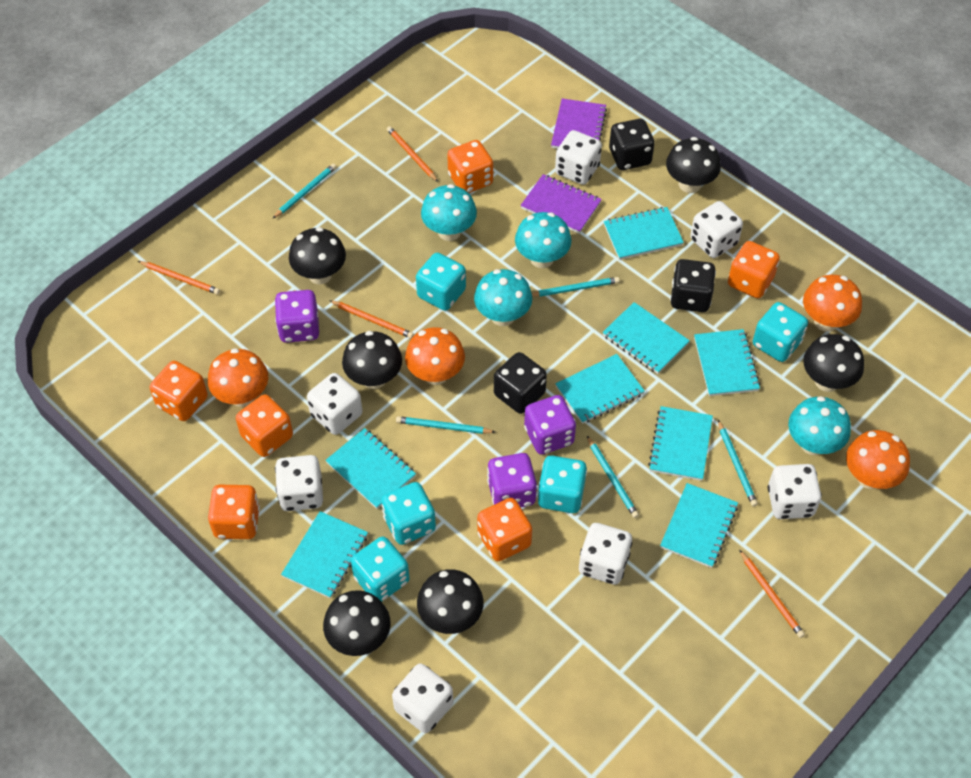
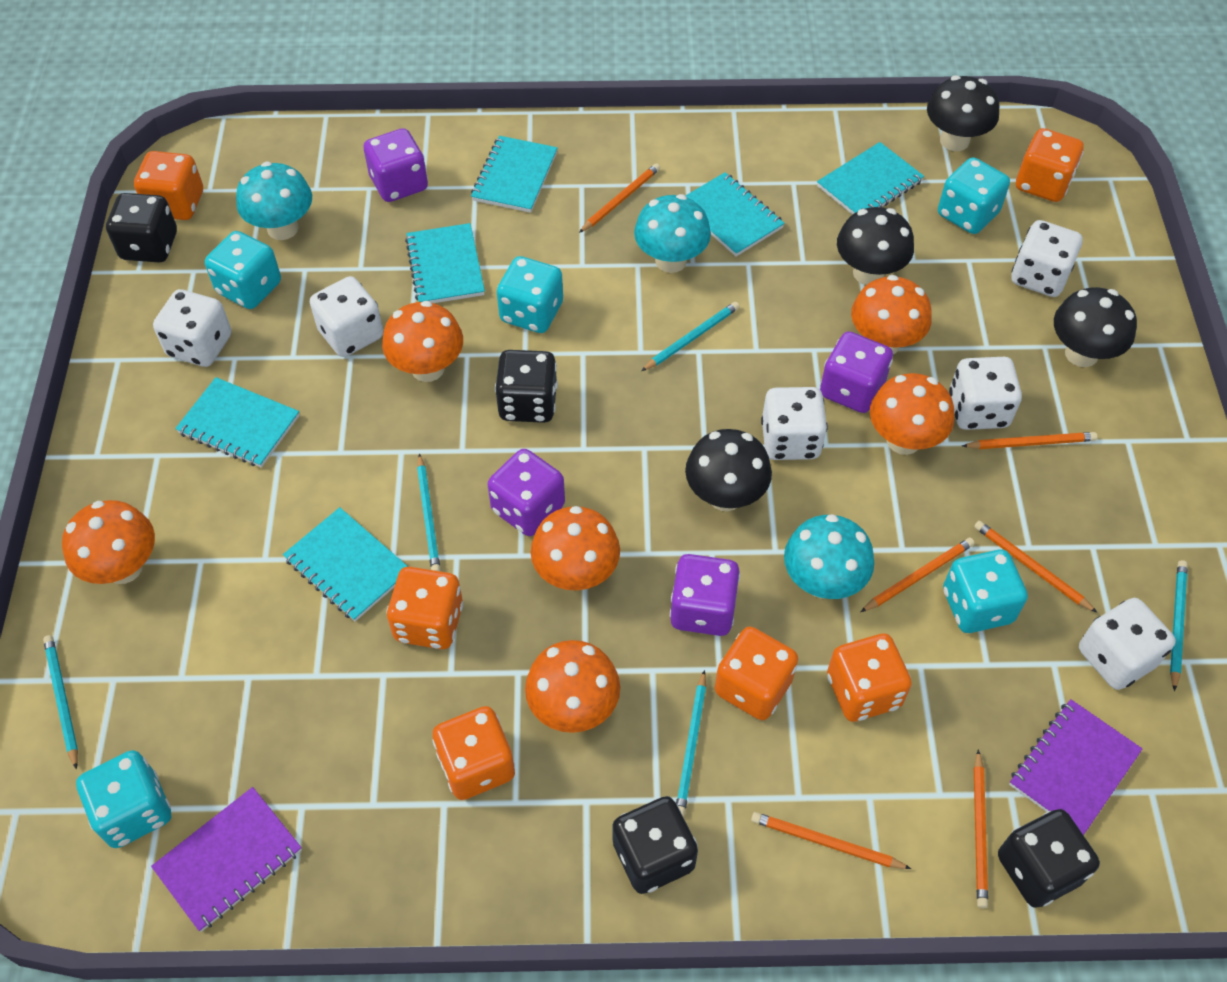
black dice: 3 -> 4
black mushroom: 6 -> 4
orange mushroom: 4 -> 6
orange pencil: 4 -> 6
purple dice: 3 -> 4
turquoise mushroom: 4 -> 3
turquoise notebook: 8 -> 6
white dice: 7 -> 6

